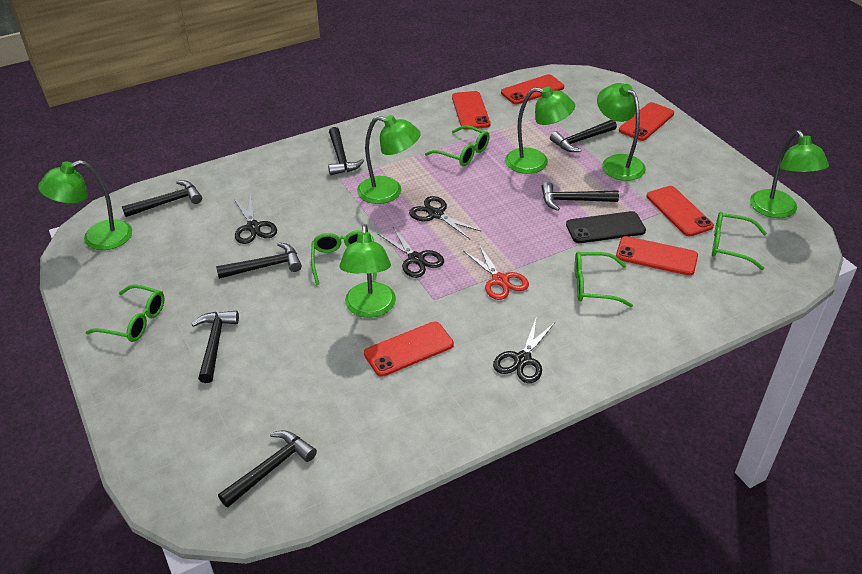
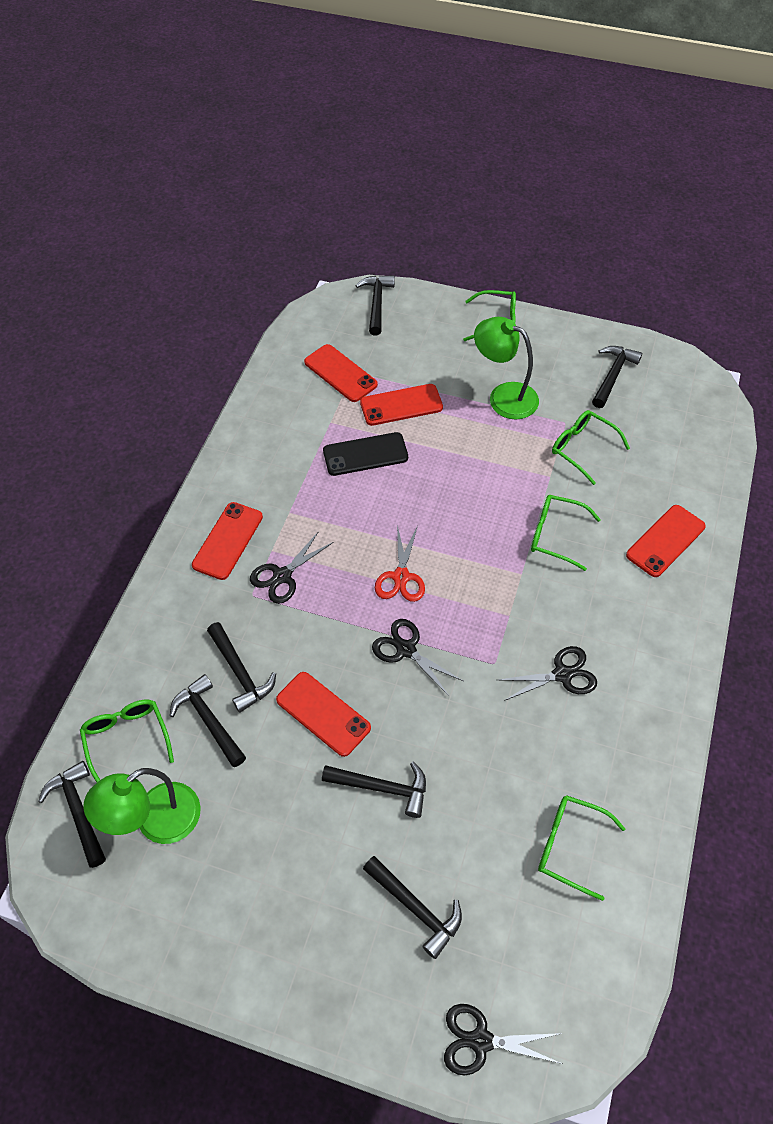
green lamp: 6 -> 2
red phone: 6 -> 5

